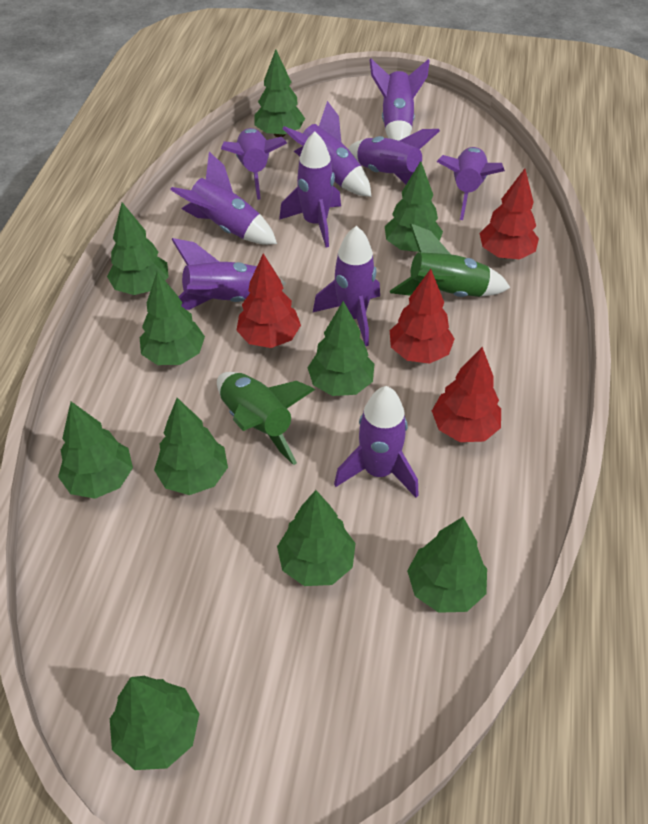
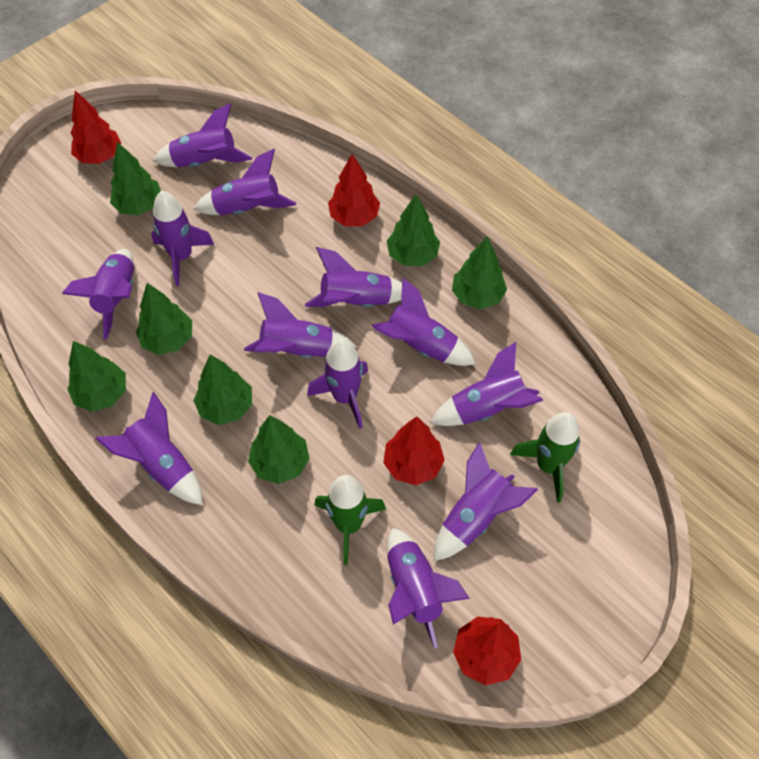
green tree: 10 -> 7
purple rocket: 10 -> 12

